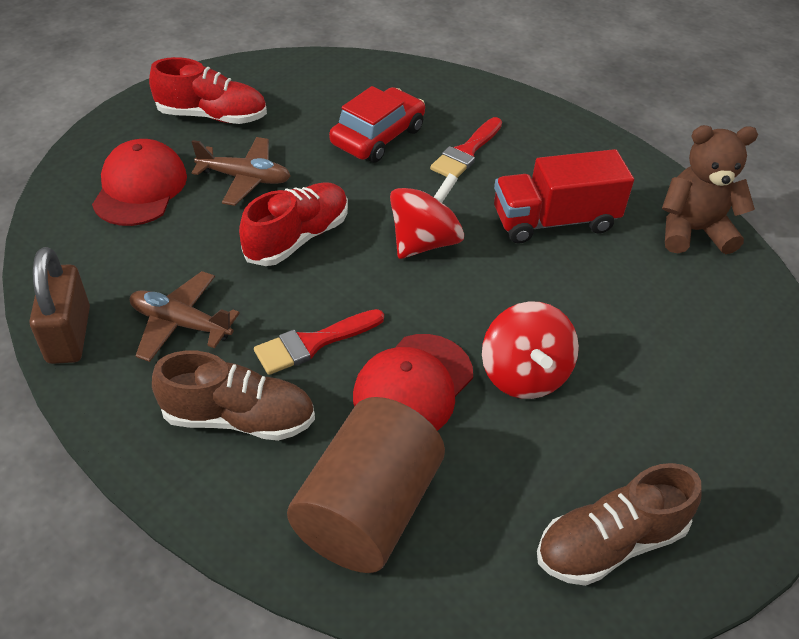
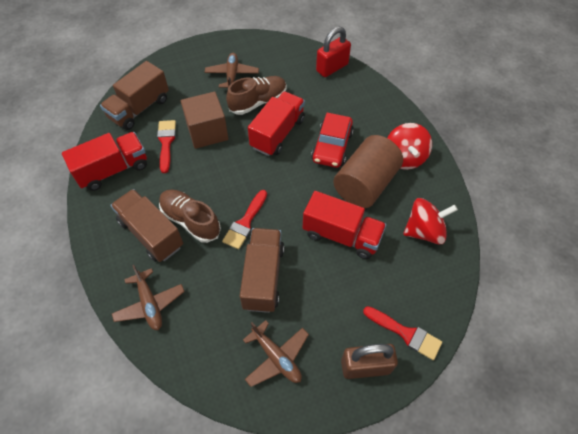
brown cube: 0 -> 1
brown plane: 2 -> 3
brown teddy bear: 1 -> 0
brown truck: 0 -> 3
red brush: 2 -> 3
red cap: 2 -> 0
red padlock: 0 -> 1
red shoe: 2 -> 0
red truck: 1 -> 3

